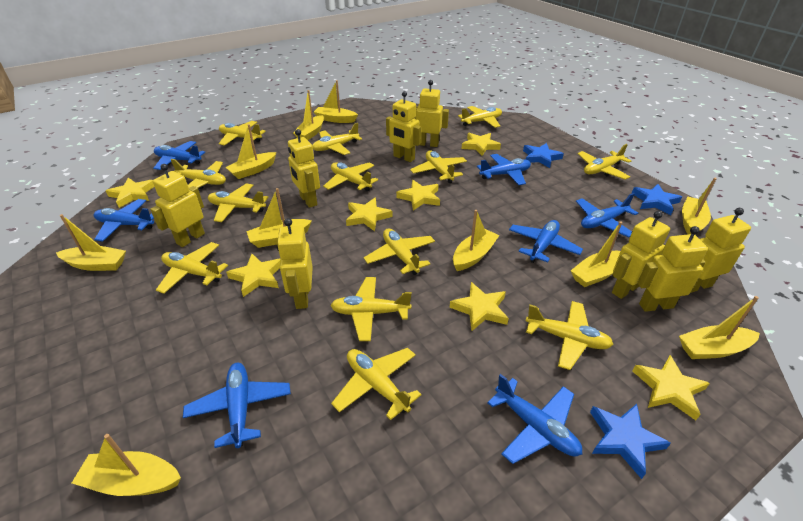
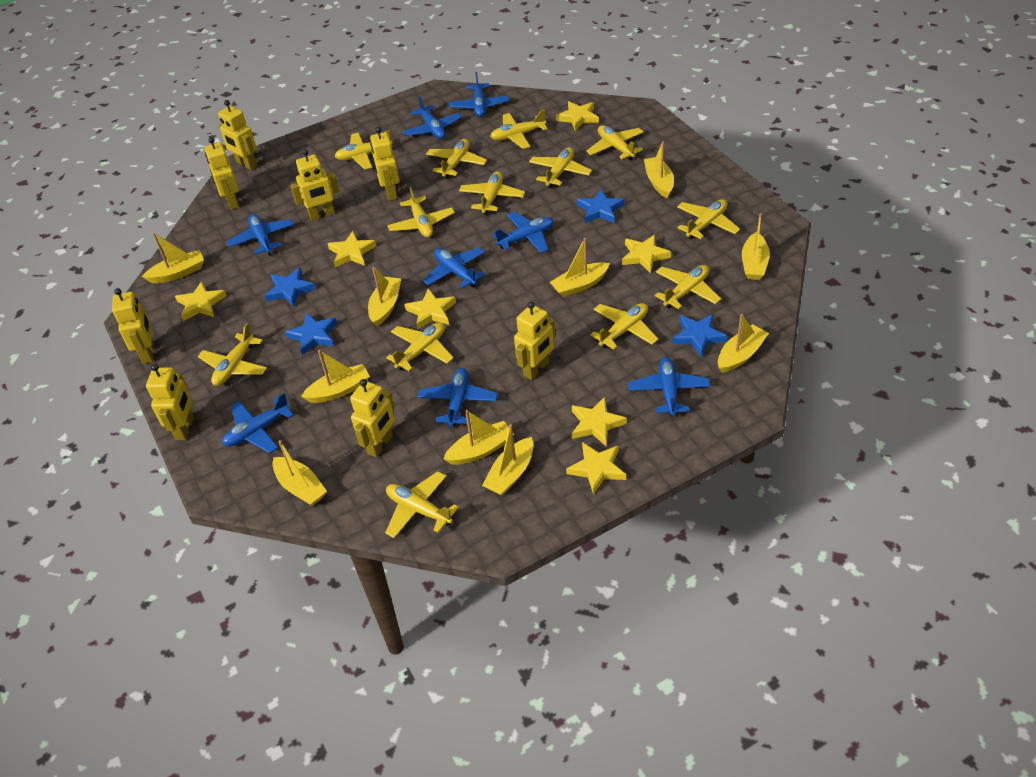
blue plane: 7 -> 8
blue star: 3 -> 4

